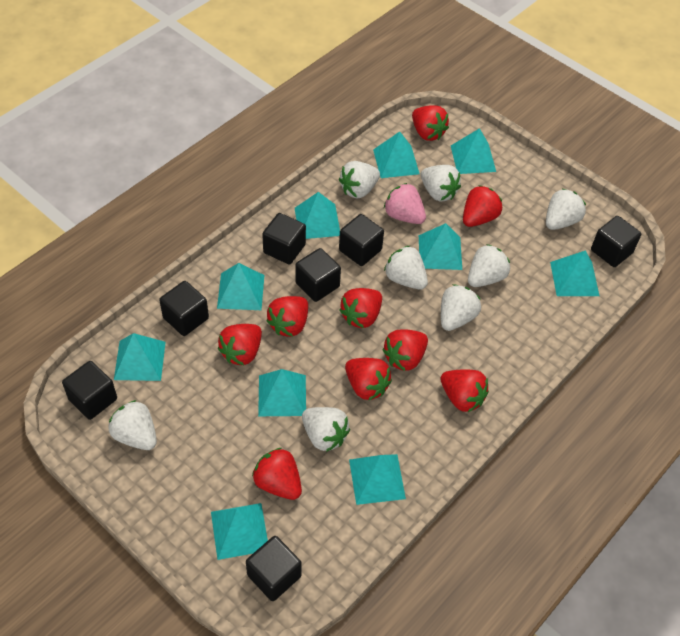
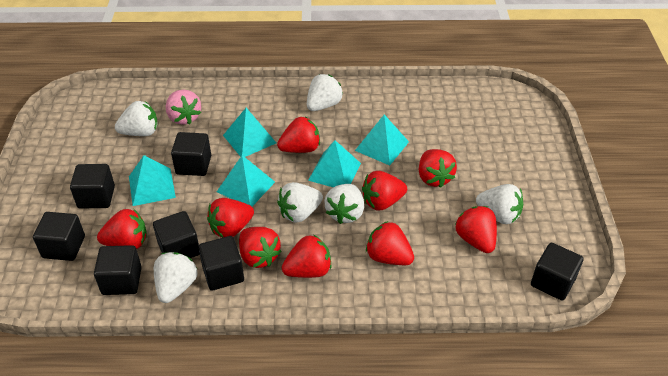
turquoise pyramid: 10 -> 5
white strawberry: 8 -> 6

